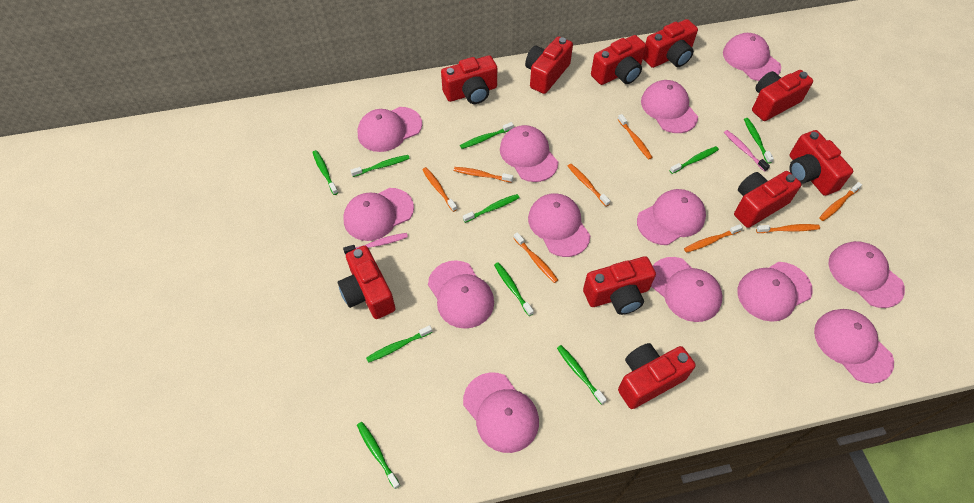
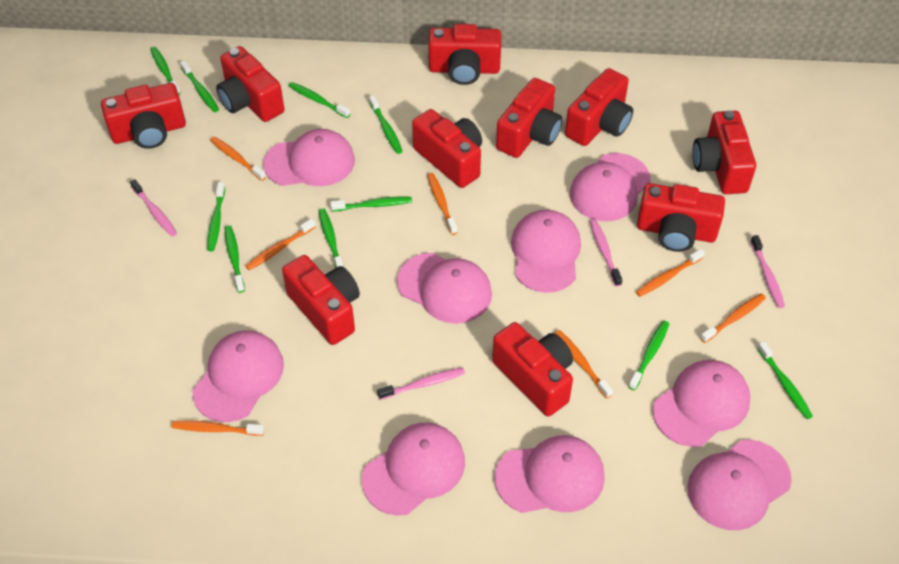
orange toothbrush: 8 -> 7
pink cap: 13 -> 9
pink toothbrush: 2 -> 4

